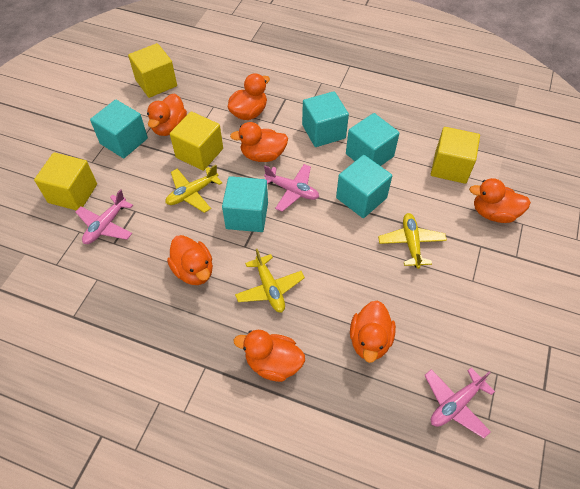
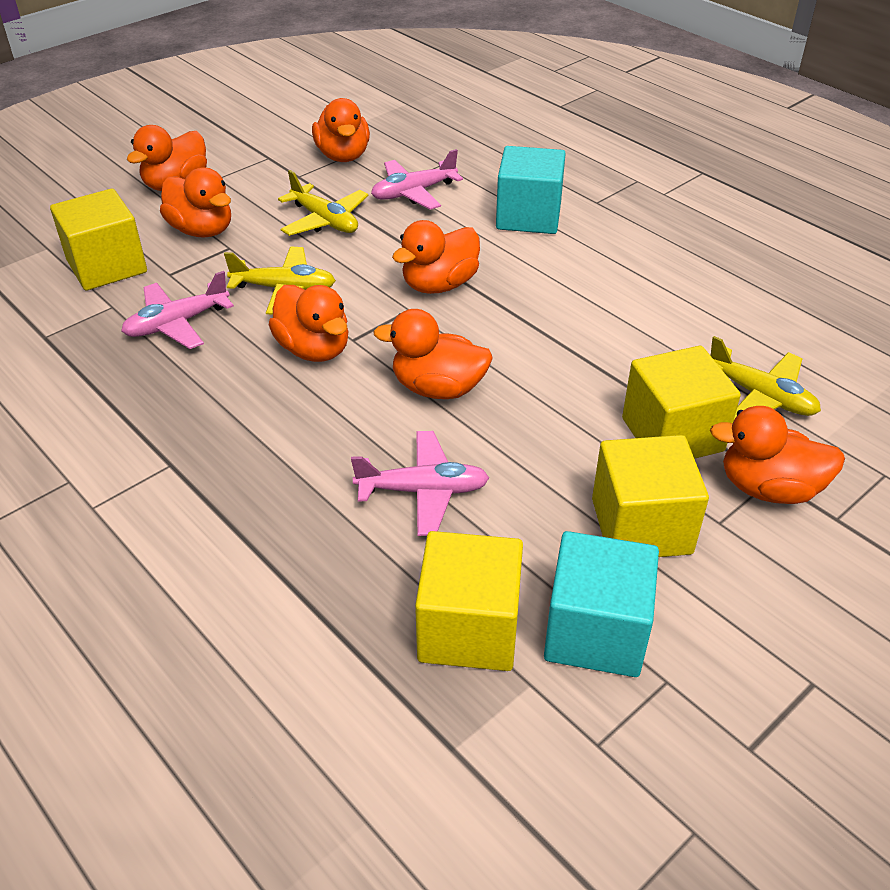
turquoise cube: 5 -> 2

